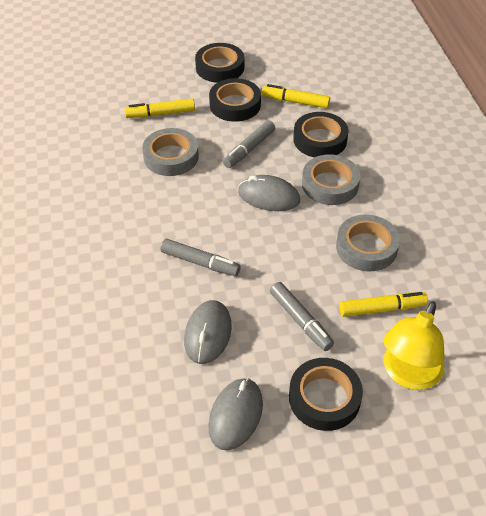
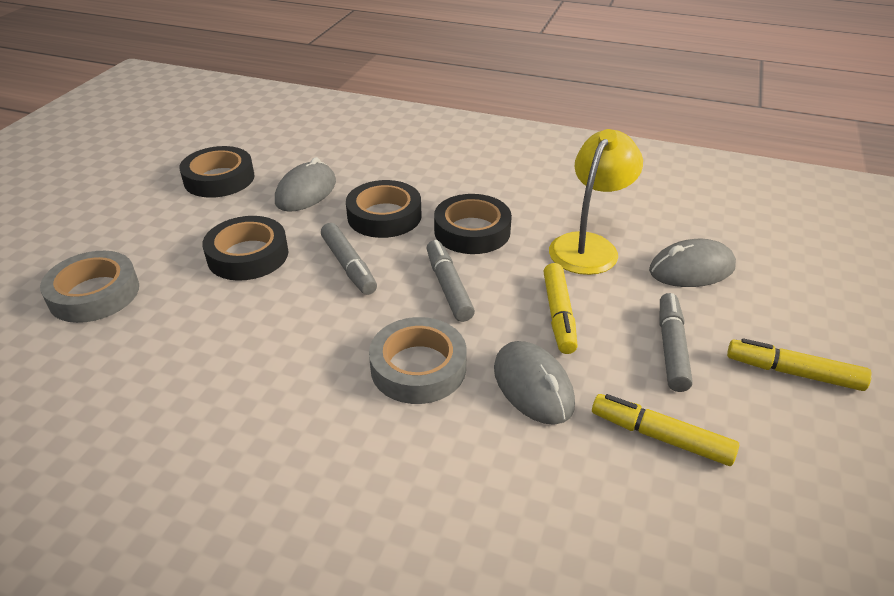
grey tape: 3 -> 2

